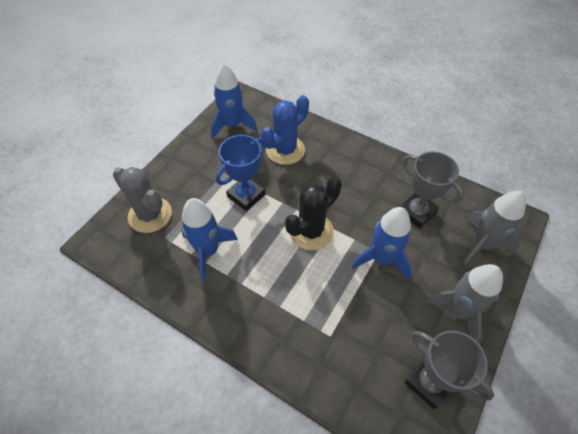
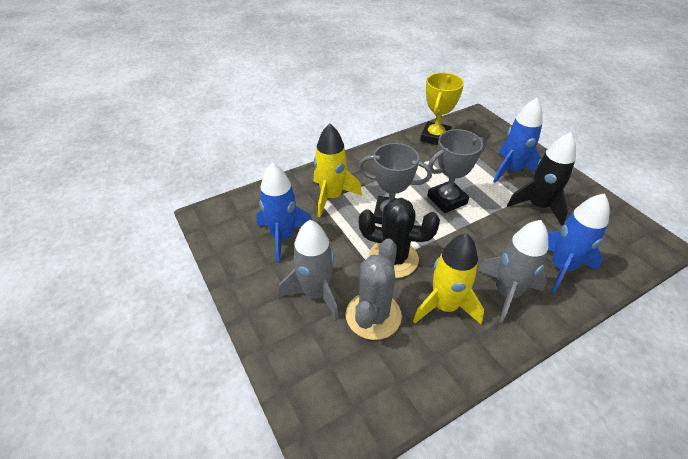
black rocket: 0 -> 1
blue cactus: 1 -> 0
blue trophy: 1 -> 0
yellow rocket: 0 -> 2
yellow trophy: 0 -> 1

